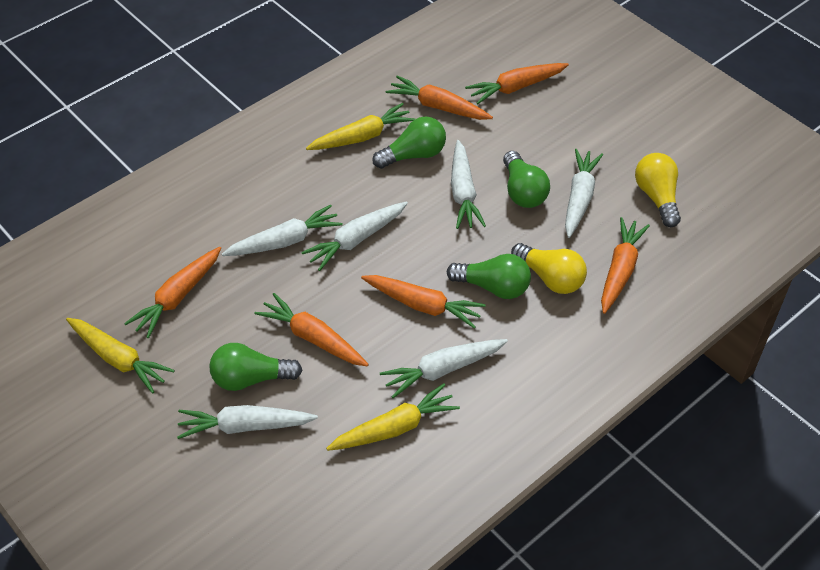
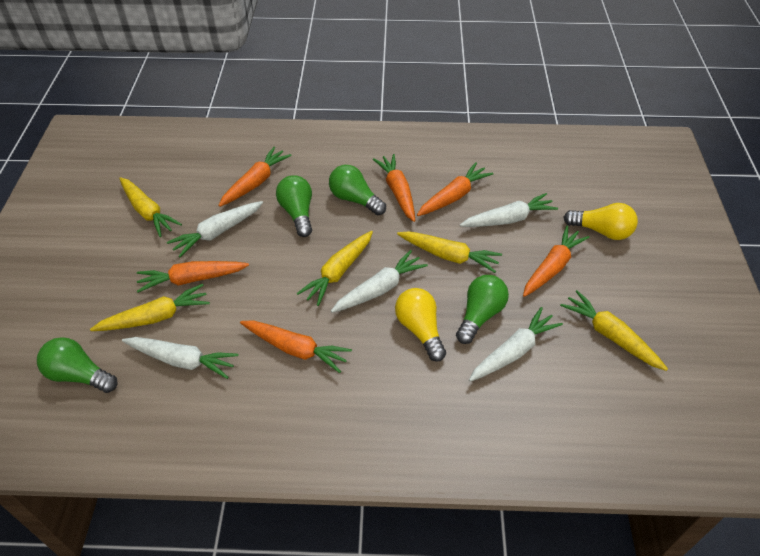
white carrot: 6 -> 5
yellow carrot: 3 -> 5

